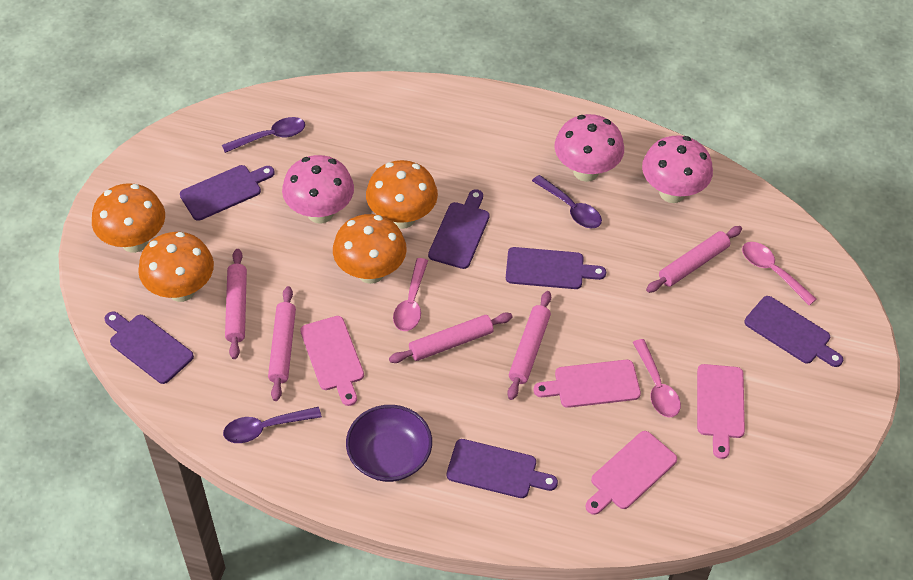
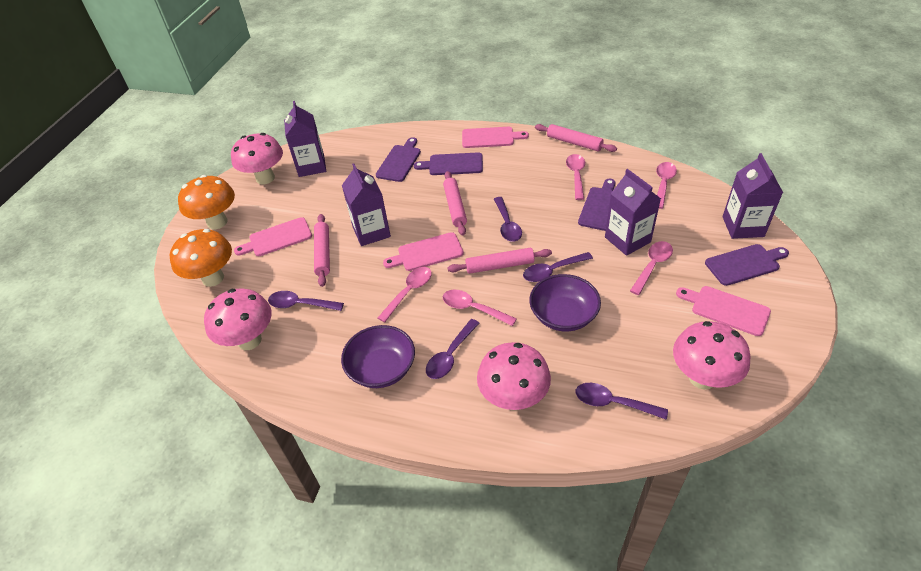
orange mushroom: 4 -> 2
pink mushroom: 3 -> 4
pink rolling pin: 5 -> 4
pink spoon: 3 -> 5
purple bowl: 1 -> 2
purple carton: 0 -> 4
purple cutting board: 6 -> 4
purple spoon: 3 -> 5

